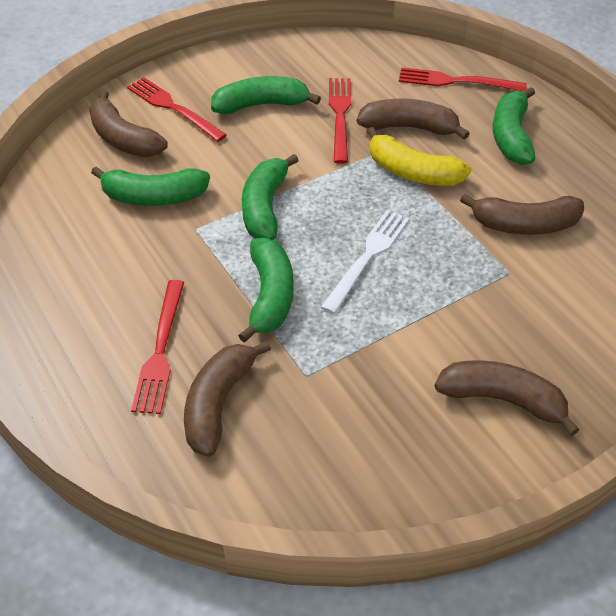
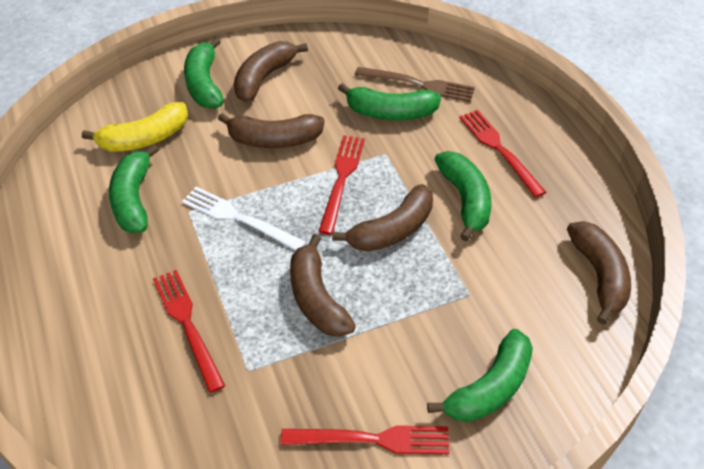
brown fork: 0 -> 1

